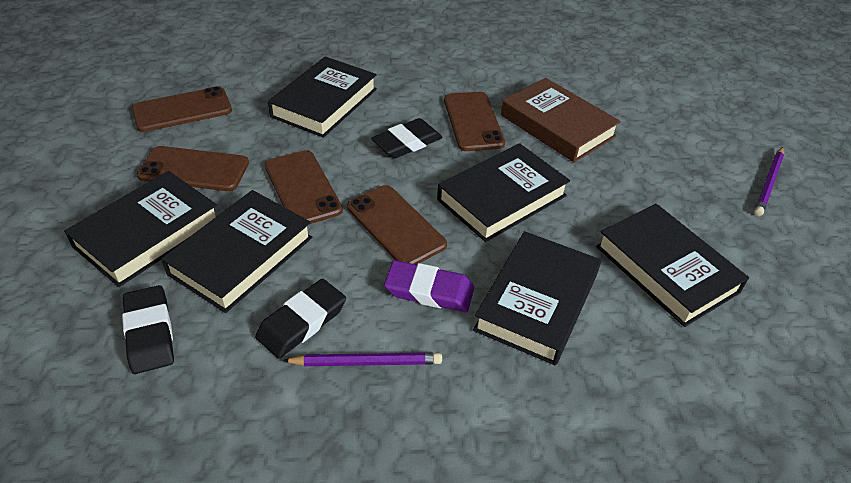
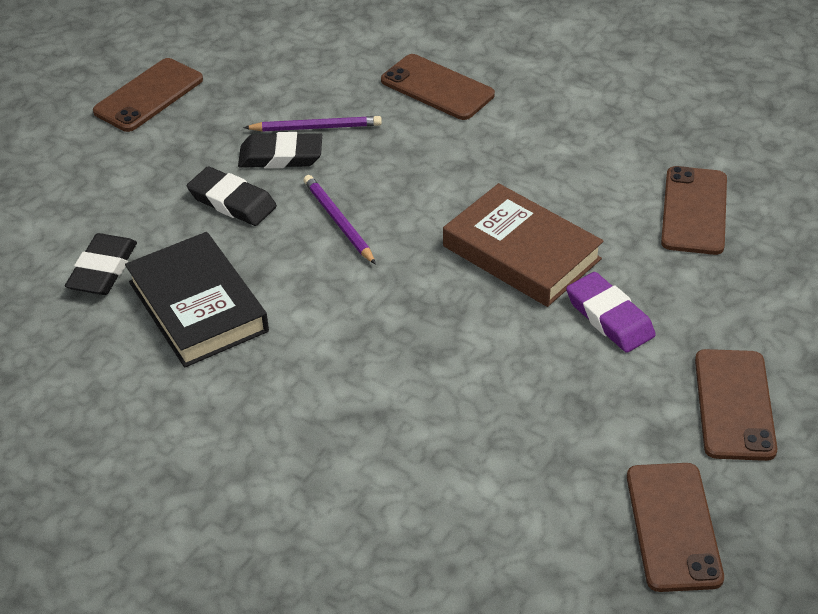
black book: 6 -> 1

